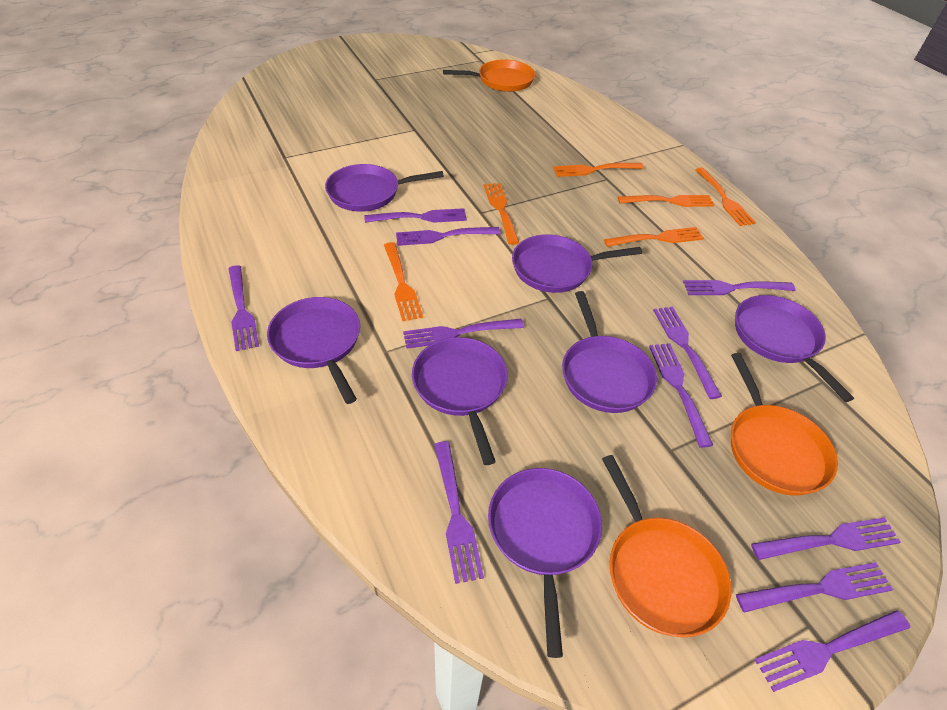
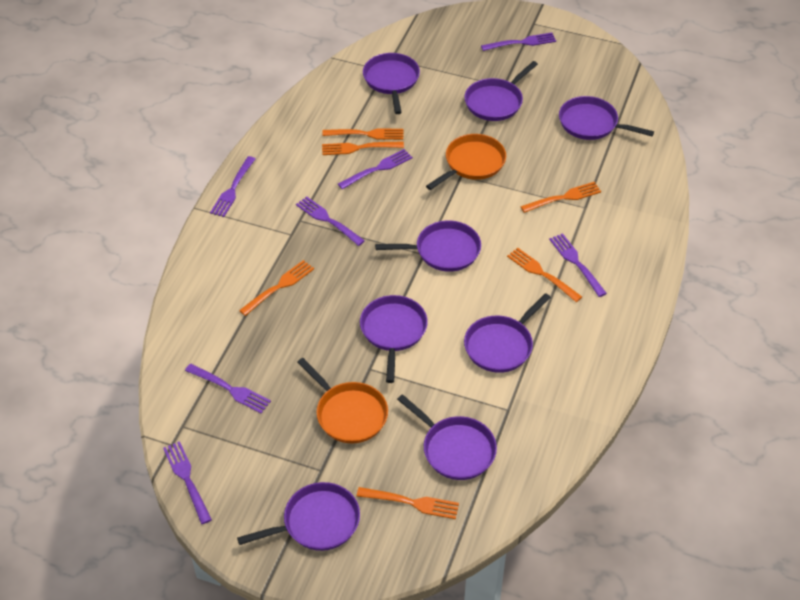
orange pan: 3 -> 2
purple fork: 11 -> 7
purple pan: 7 -> 8

